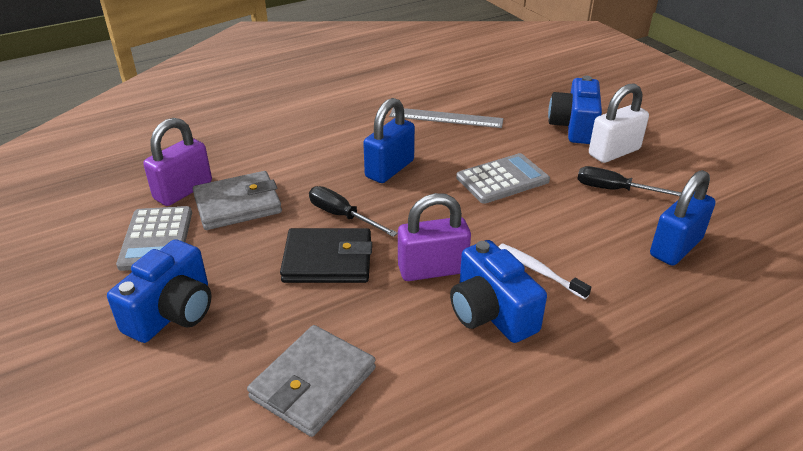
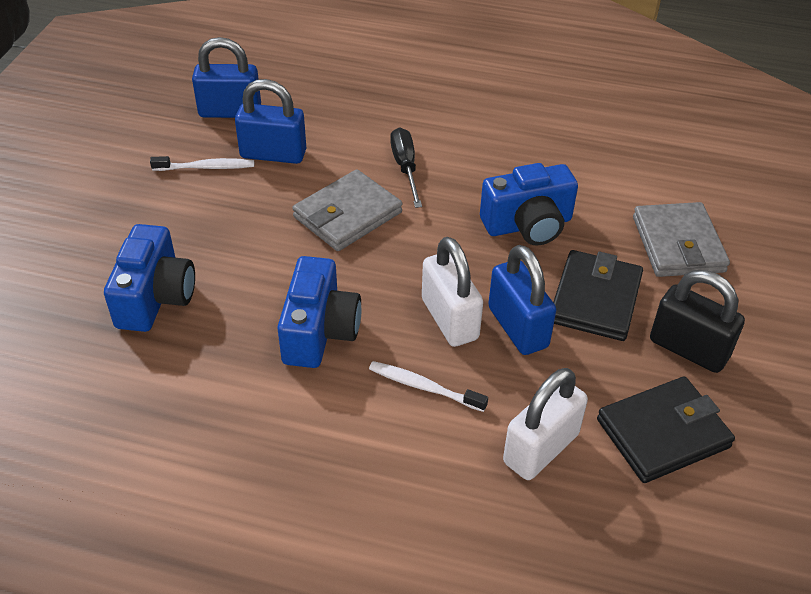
black padlock: 0 -> 1
black screwdriver: 2 -> 1
black wallet: 1 -> 2
blue padlock: 2 -> 3
grey calculator: 2 -> 0
grey ruler: 1 -> 0
purple padlock: 2 -> 0
white padlock: 1 -> 2
white toothbrush: 1 -> 2

